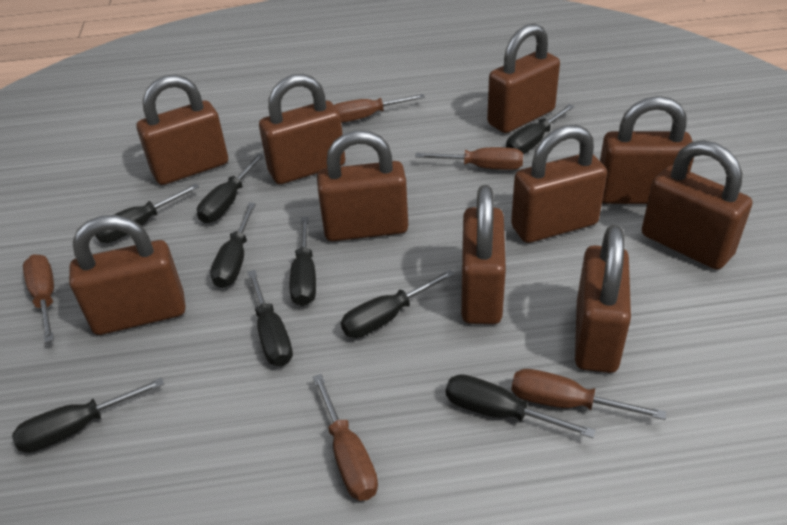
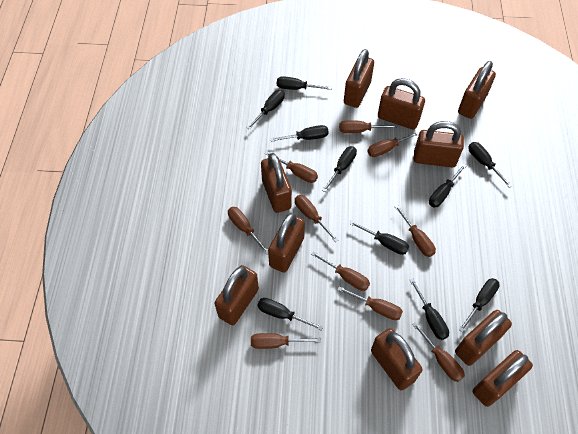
black screwdriver: 9 -> 10
brown screwdriver: 5 -> 10

